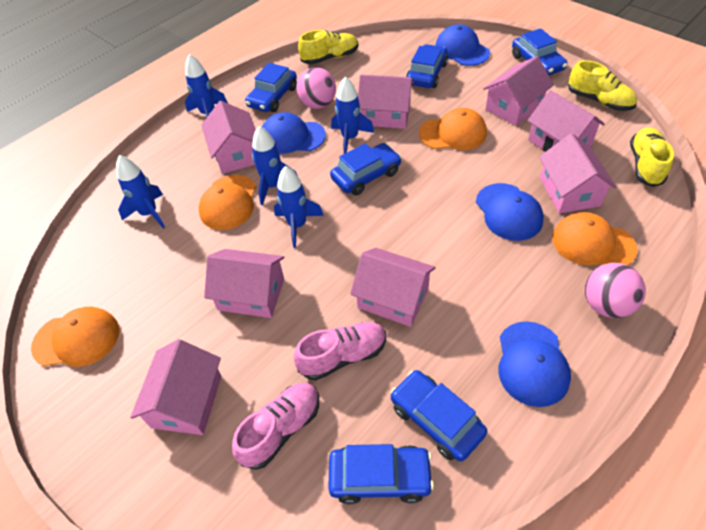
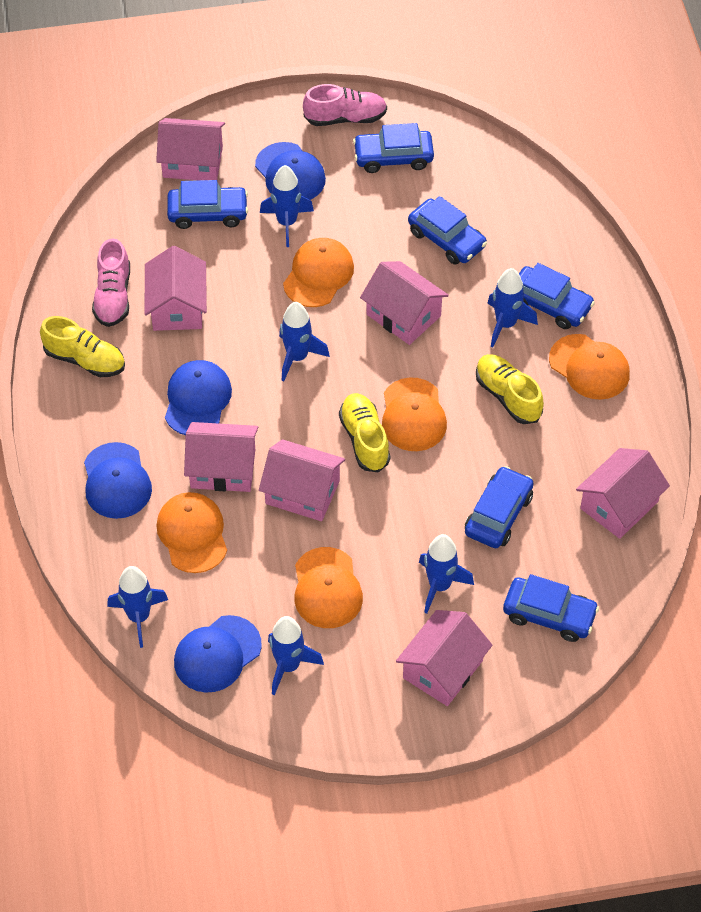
blue rocket: 5 -> 6
orange cap: 4 -> 5
pink ball: 2 -> 0
pink house: 8 -> 7

